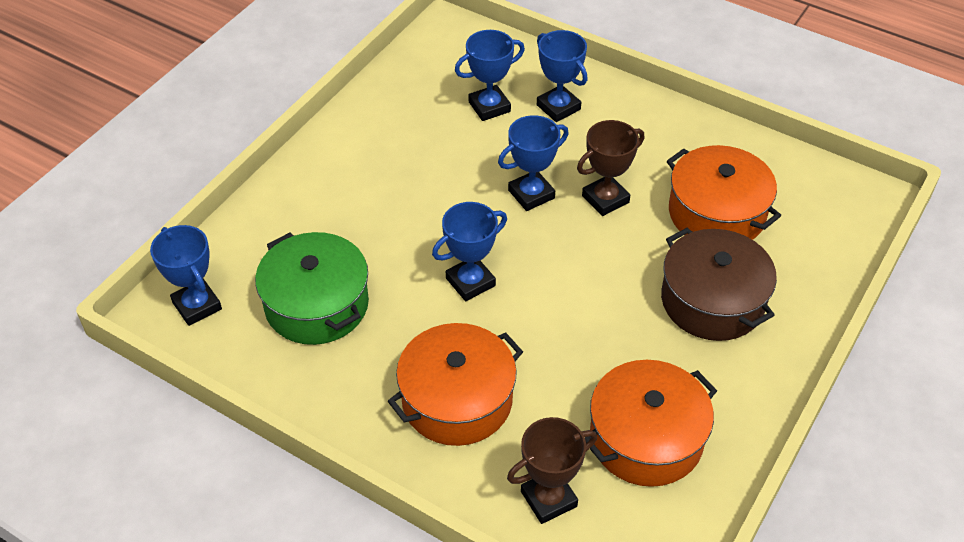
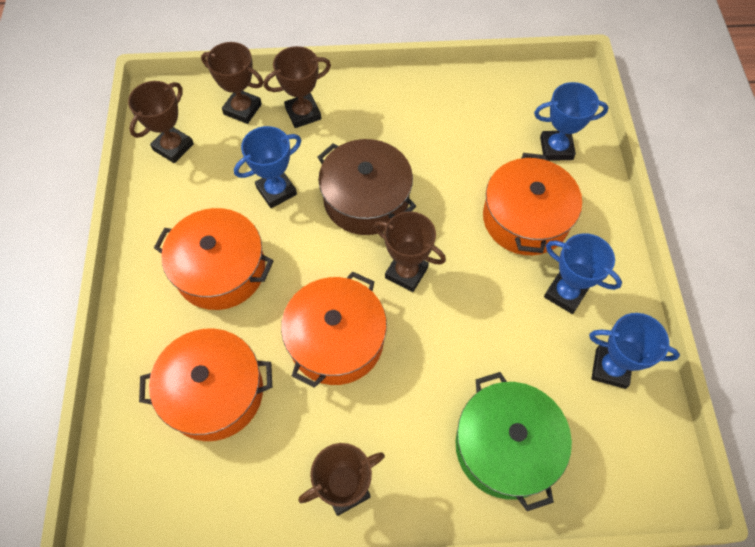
blue trophy: 5 -> 4
brown trophy: 2 -> 5
orange pot: 3 -> 4

